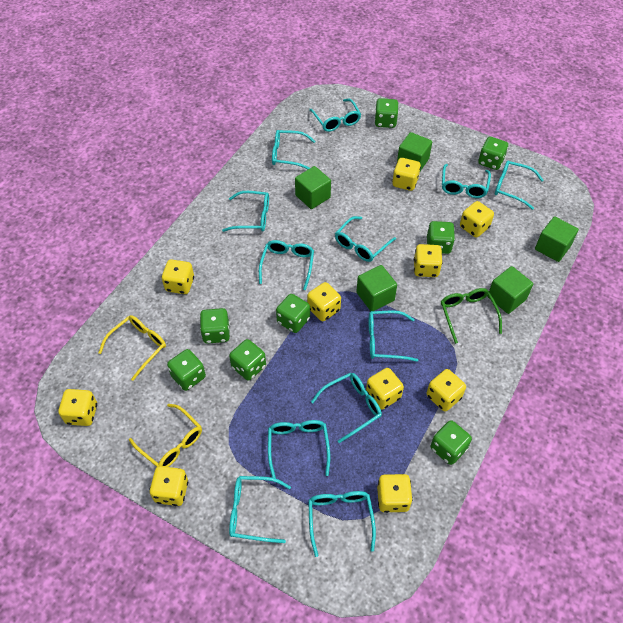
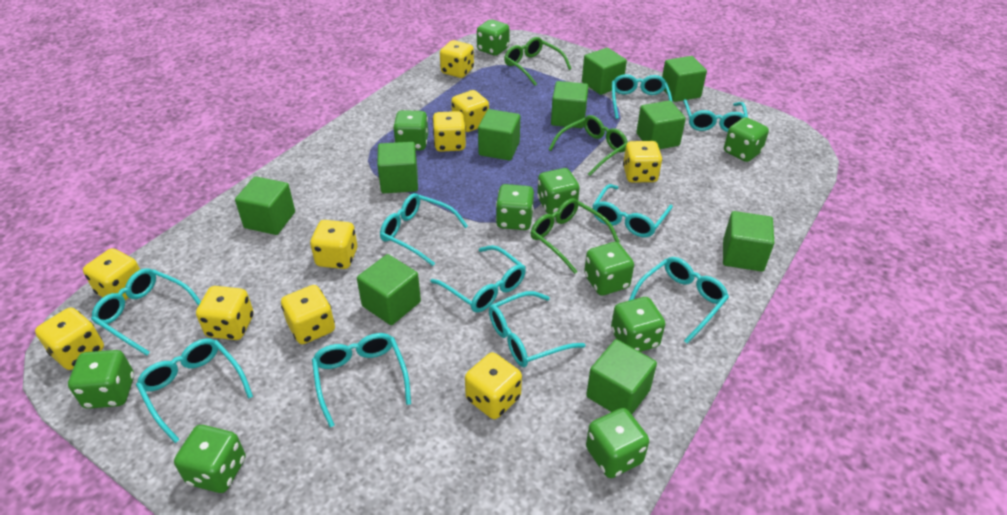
green cube: 5 -> 10
green dice: 8 -> 10
green glasses: 1 -> 3
turquoise glasses: 12 -> 10
yellow glasses: 2 -> 0

